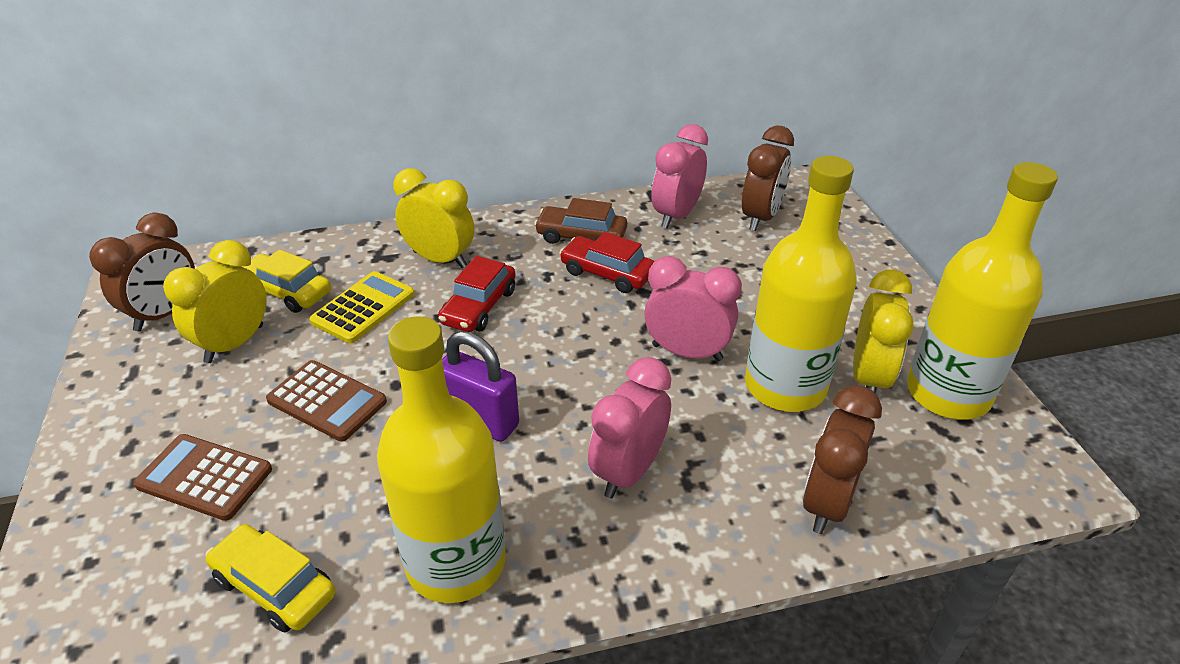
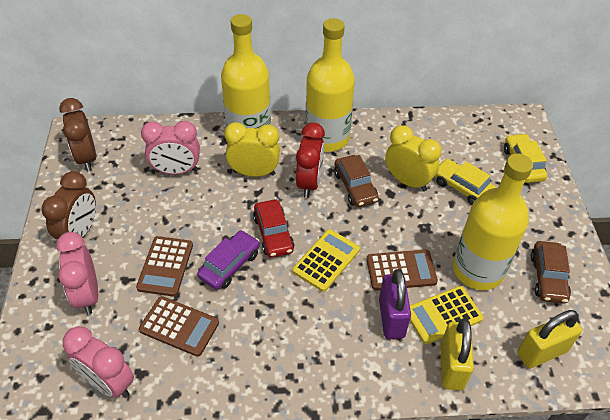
brown calculator: 2 -> 3
brown car: 1 -> 2
brown clock: 3 -> 2
purple car: 0 -> 1
red car: 2 -> 1
red clock: 0 -> 1
yellow calculator: 1 -> 2
yellow clock: 3 -> 2
yellow padlock: 0 -> 2

